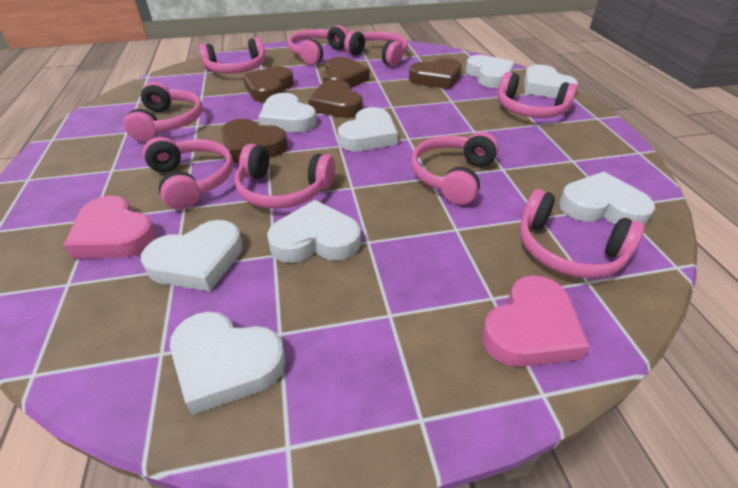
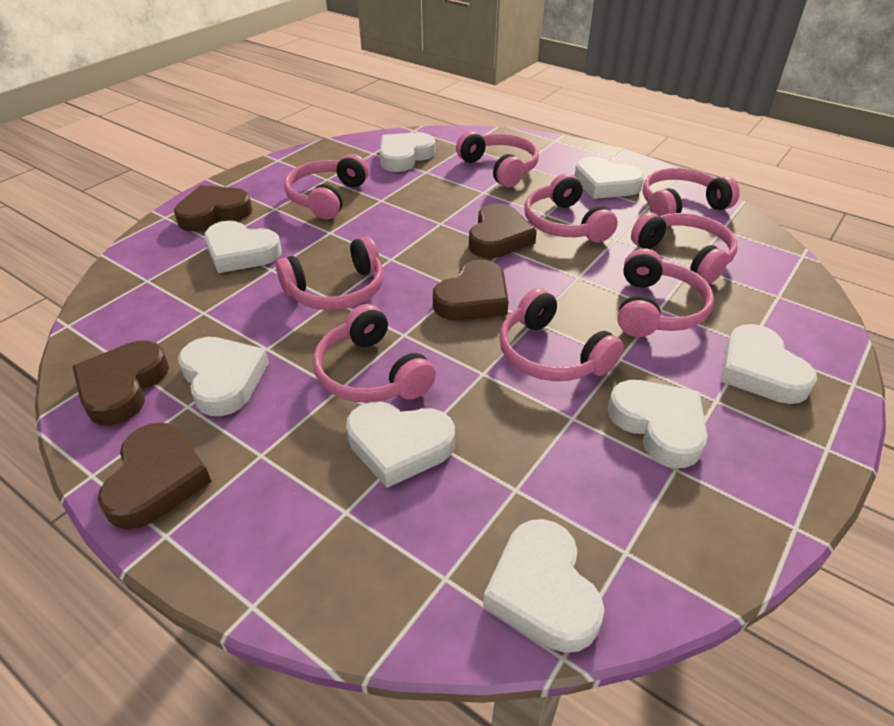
pink heart: 2 -> 0

